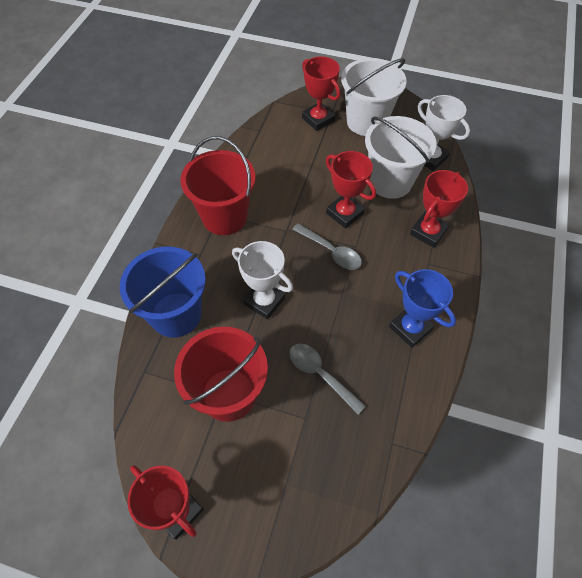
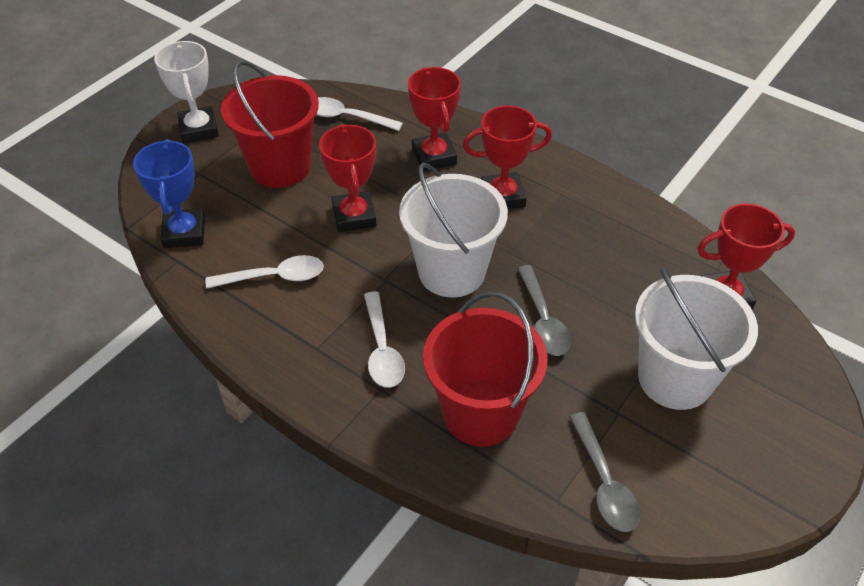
blue bucket: 1 -> 0
white spoon: 0 -> 3
white trophy: 2 -> 1

